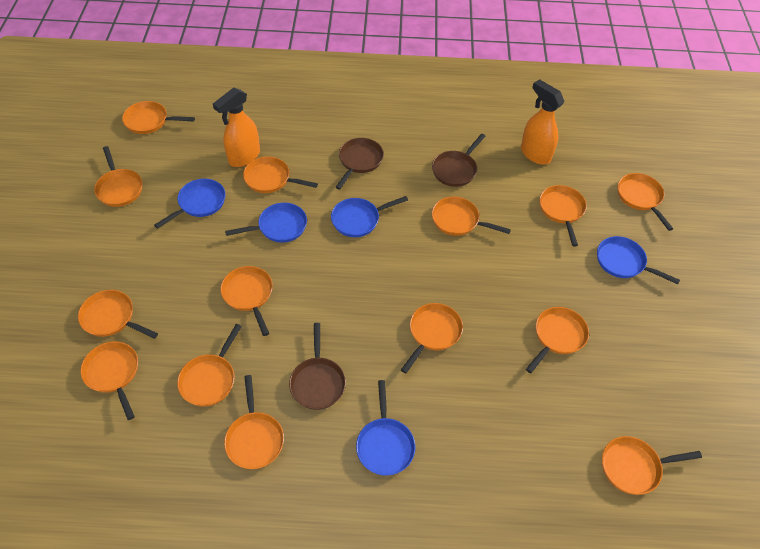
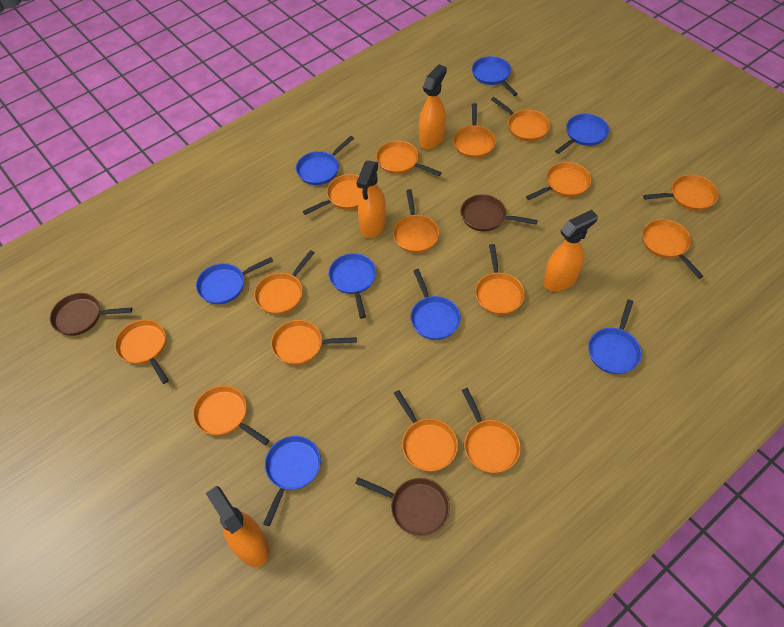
blue pan: 5 -> 8
orange pan: 14 -> 15
orange spray bottle: 2 -> 4

